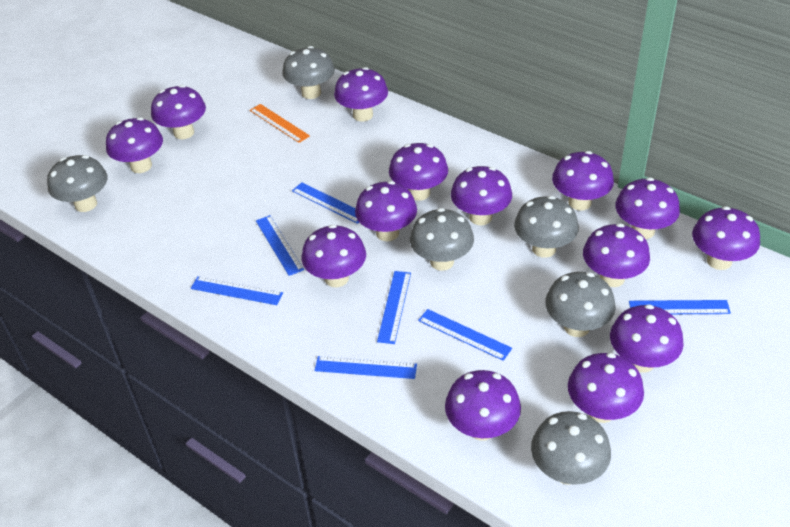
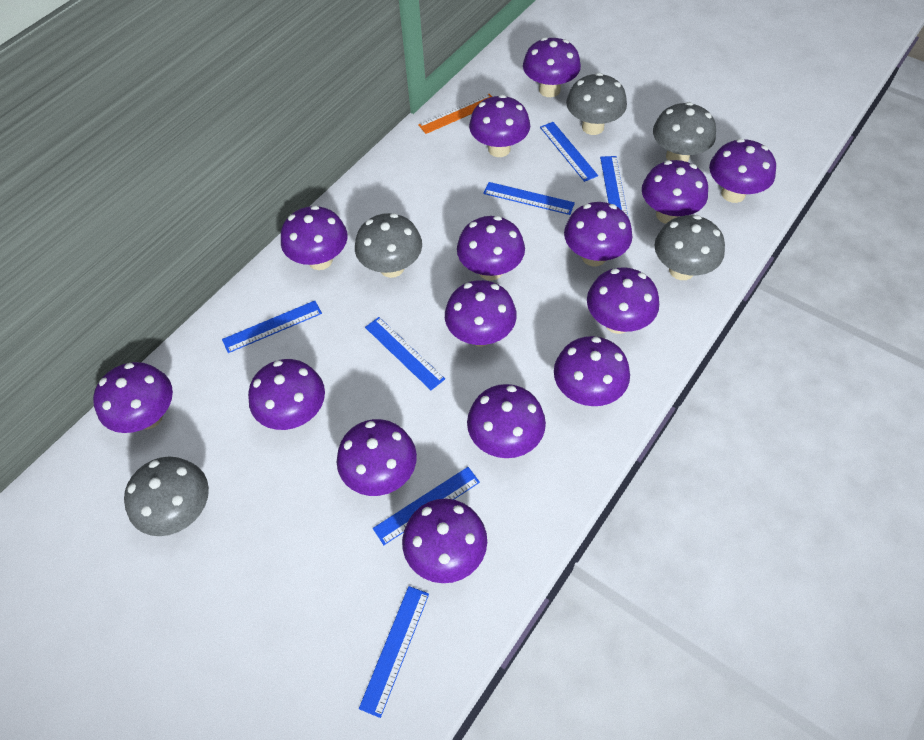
grey mushroom: 6 -> 5
purple mushroom: 14 -> 15

